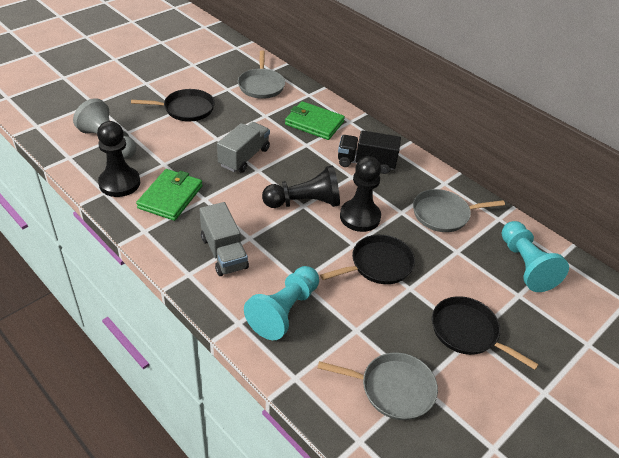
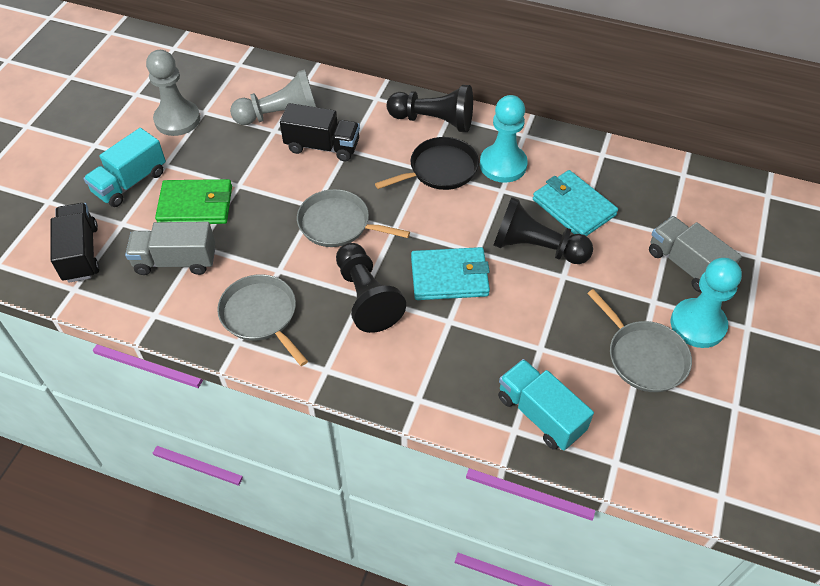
black pan: 3 -> 1
black truck: 1 -> 2
green wallet: 2 -> 1
grey pawn: 1 -> 2
turquoise truck: 0 -> 2
turquoise wallet: 0 -> 2

